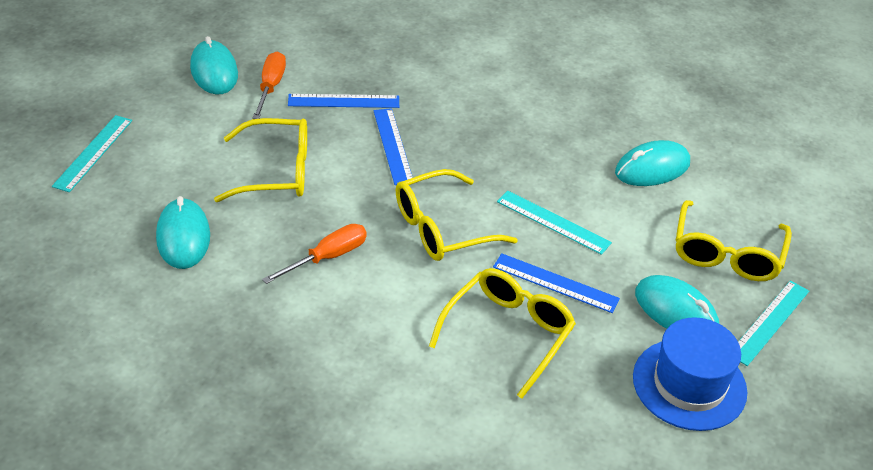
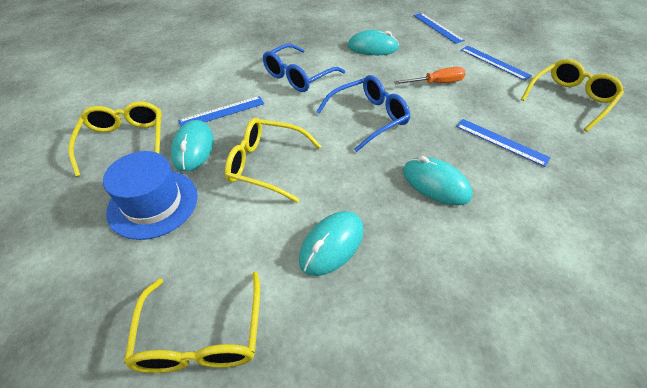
blue glasses: 0 -> 2
blue ruler: 3 -> 4
orange screwdriver: 2 -> 1
turquoise ruler: 3 -> 0

